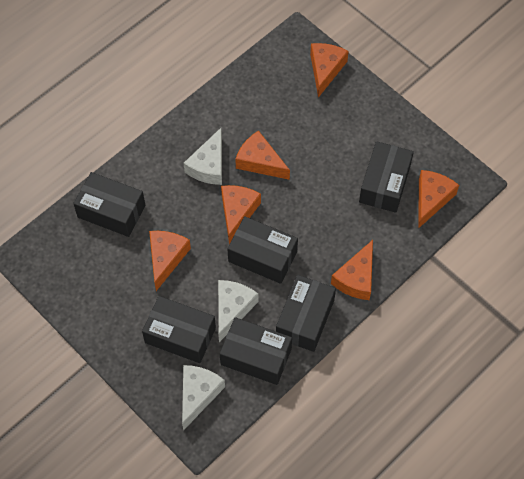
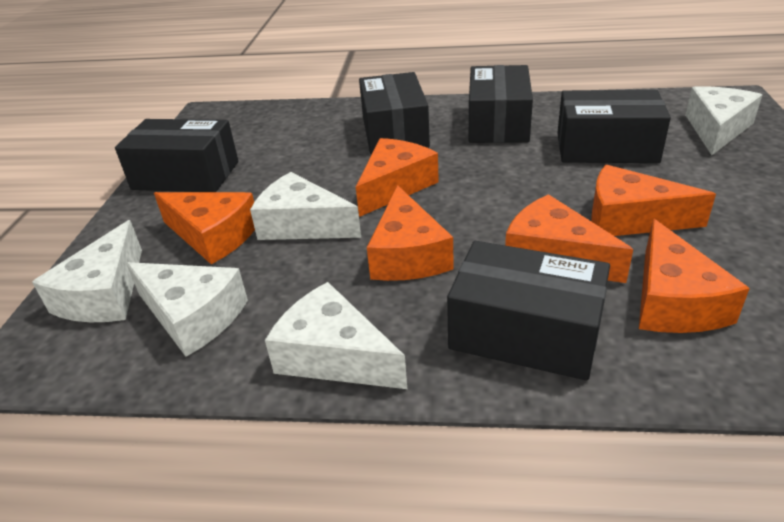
black box: 6 -> 5
white cheese: 3 -> 5

